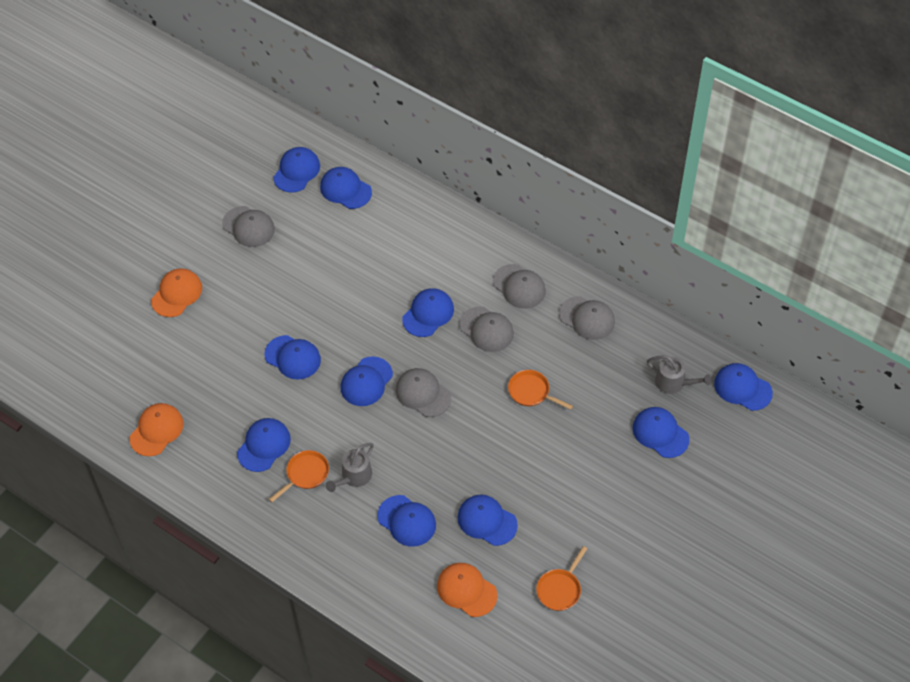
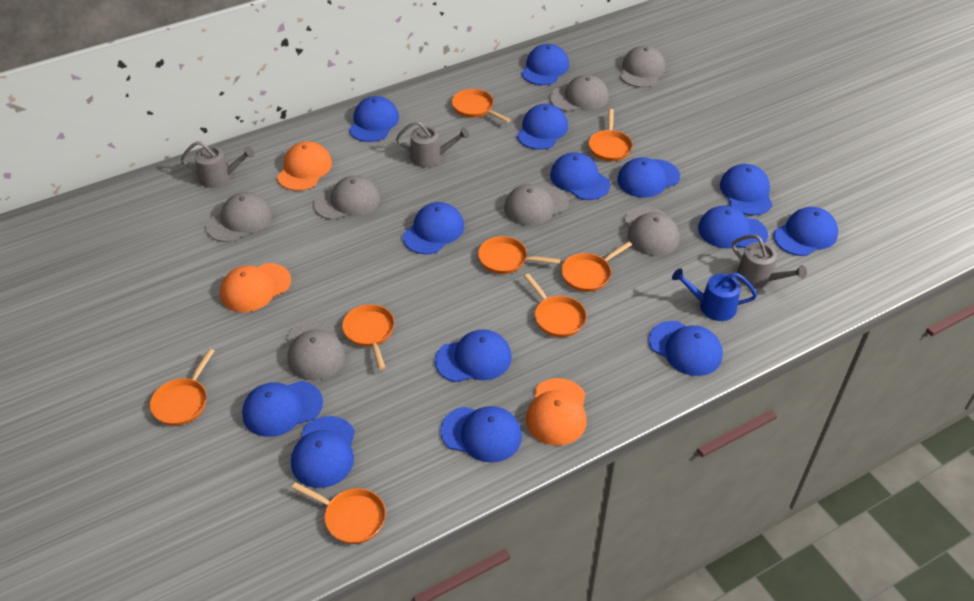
blue cap: 10 -> 14
blue watering can: 0 -> 1
grey cap: 5 -> 7
grey watering can: 2 -> 3
orange pan: 3 -> 8

